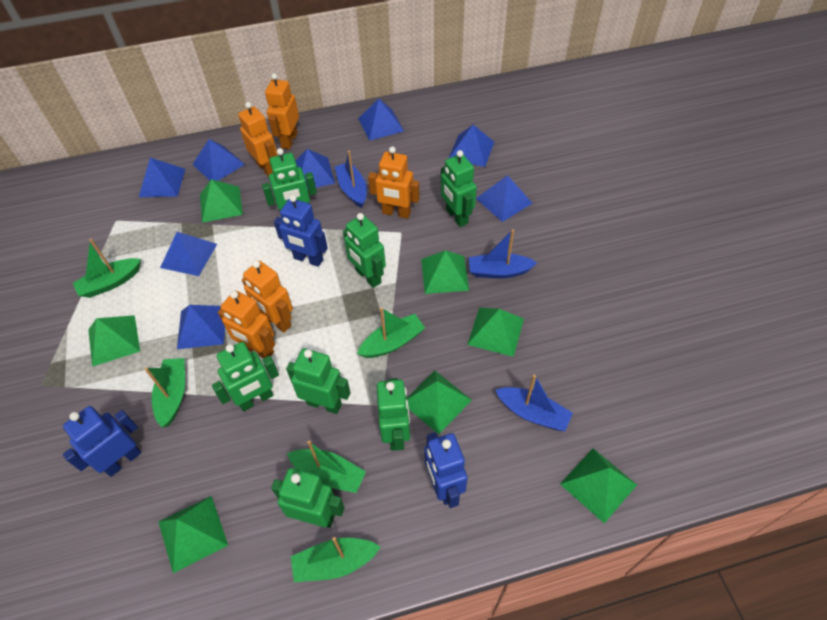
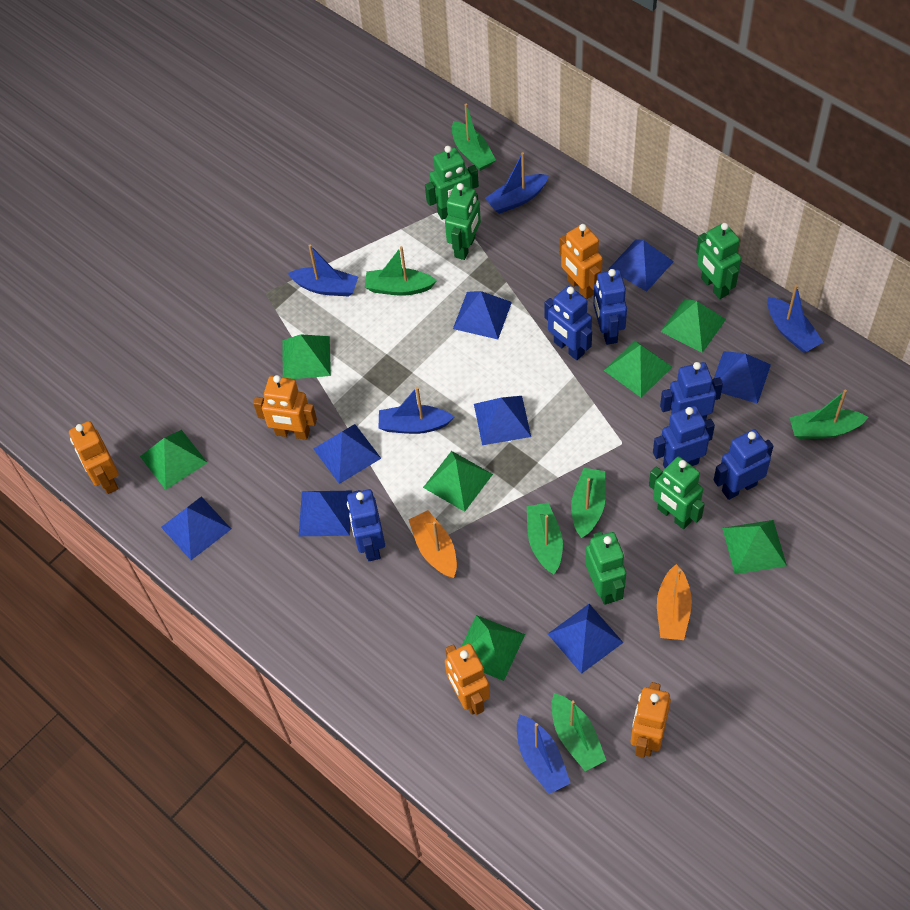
blue boat: 3 -> 5
blue robot: 3 -> 6
green boat: 5 -> 6
green robot: 7 -> 5
orange boat: 0 -> 2

